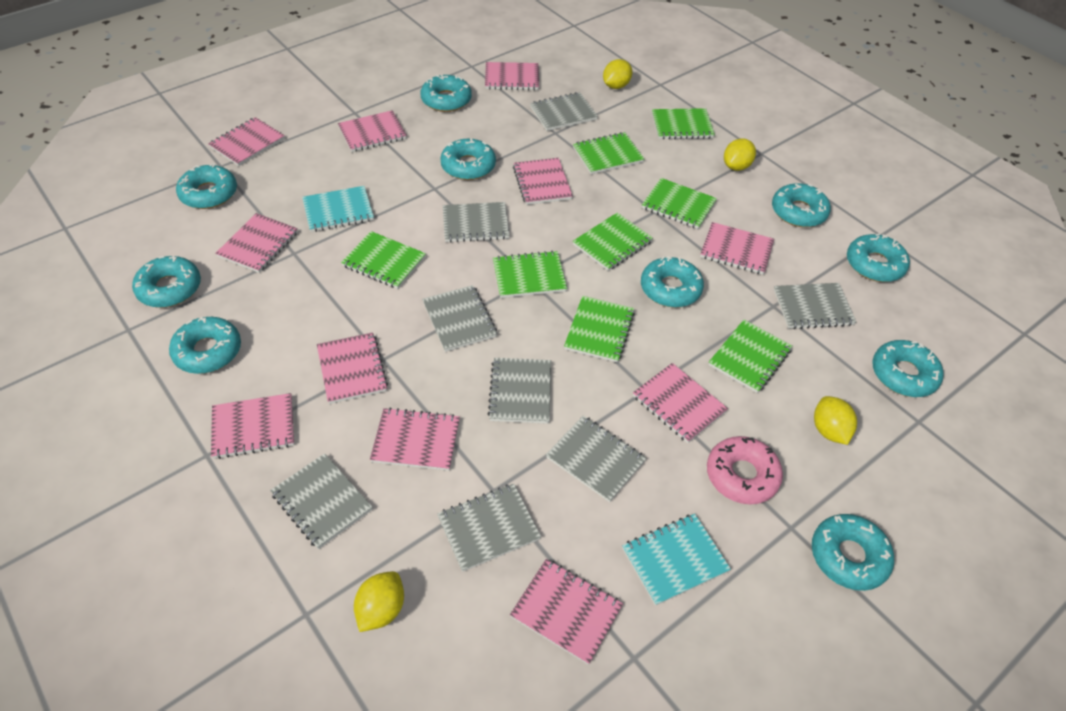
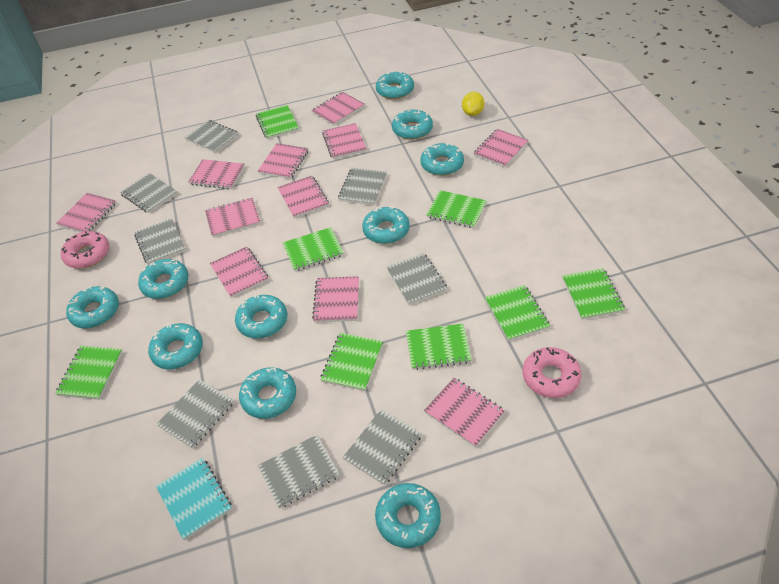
pink donut: 1 -> 2
turquoise notebook: 2 -> 1
yellow lemon: 4 -> 1

